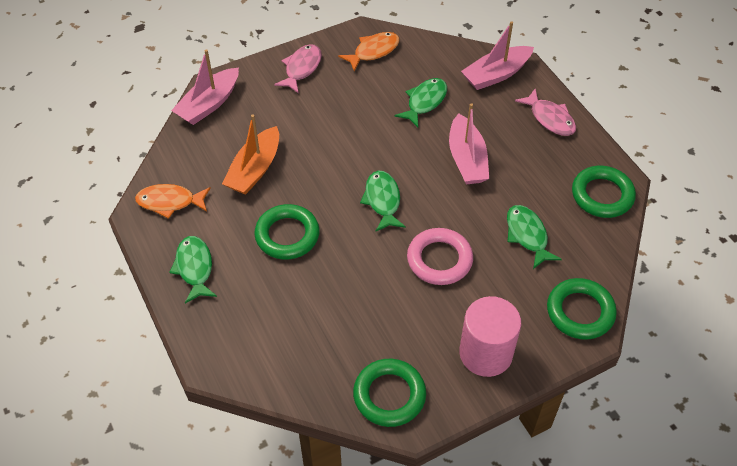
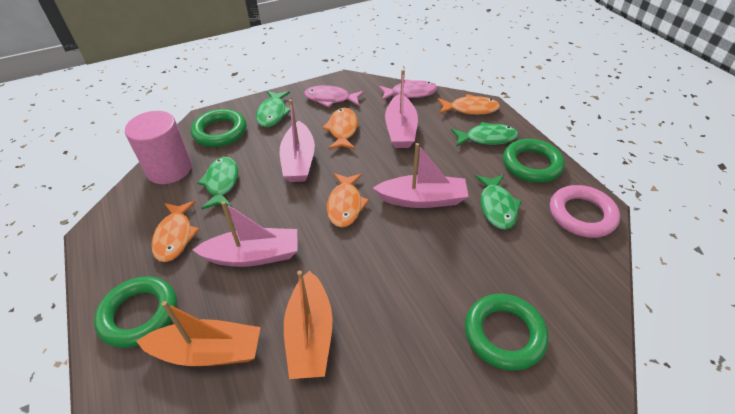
orange boat: 1 -> 2
orange fish: 2 -> 4
pink boat: 3 -> 4

